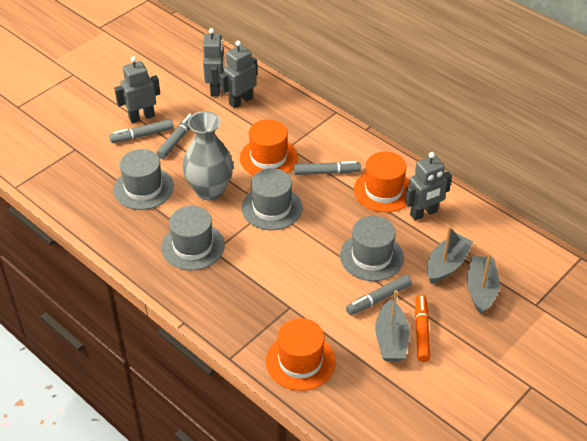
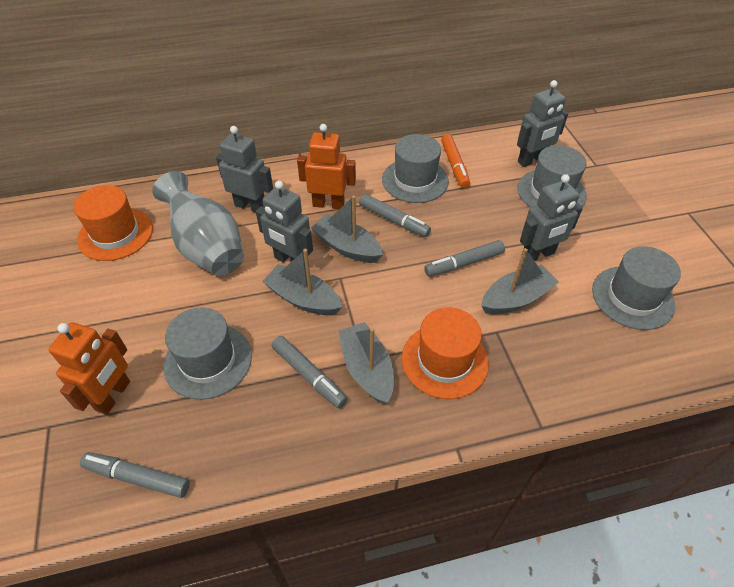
grey boat: 3 -> 4
orange hat: 3 -> 2
orange robot: 0 -> 2

